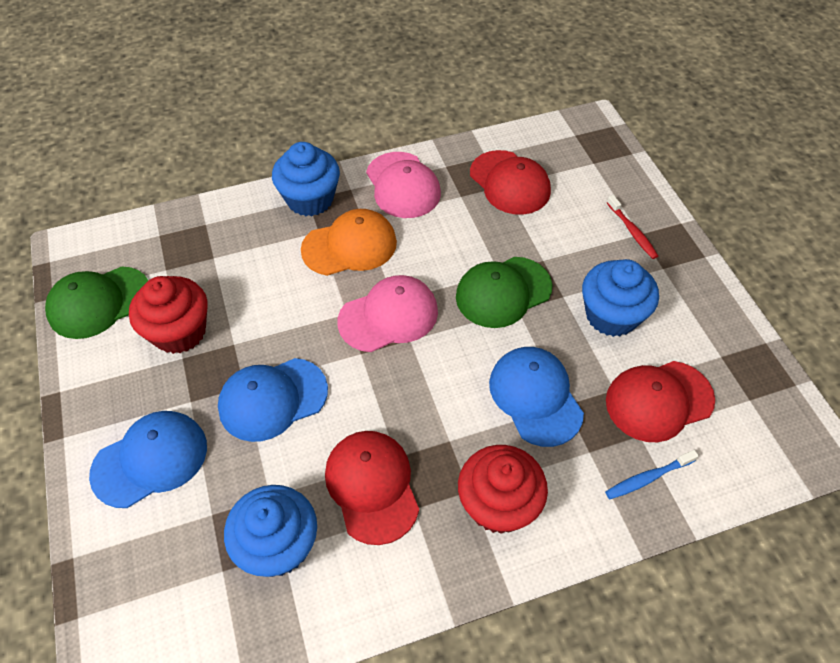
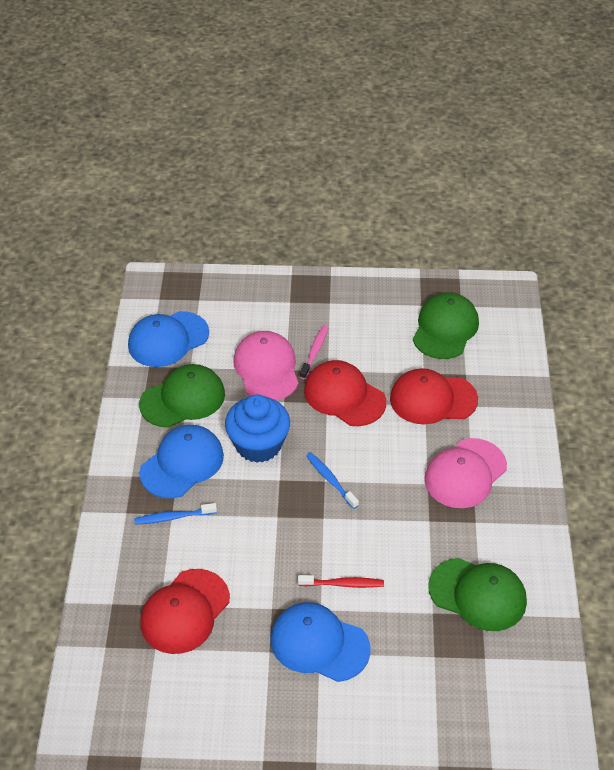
blue cupcake: 3 -> 1
blue toothbrush: 1 -> 2
green cap: 2 -> 3
orange cap: 1 -> 0
pink toothbrush: 0 -> 1
red cupcake: 2 -> 0

